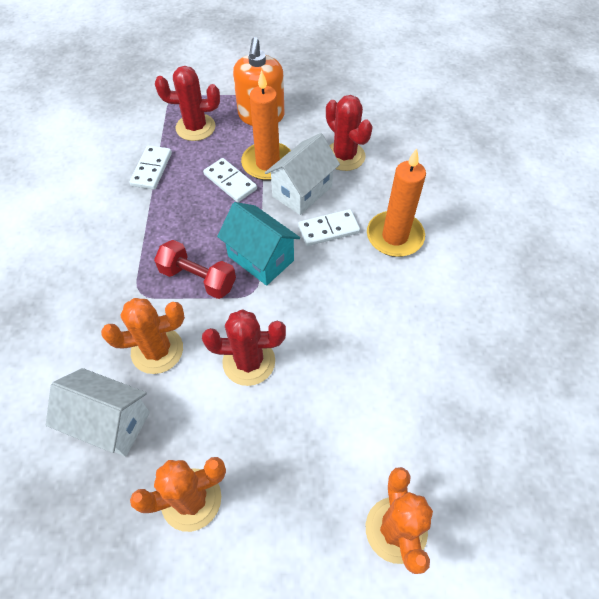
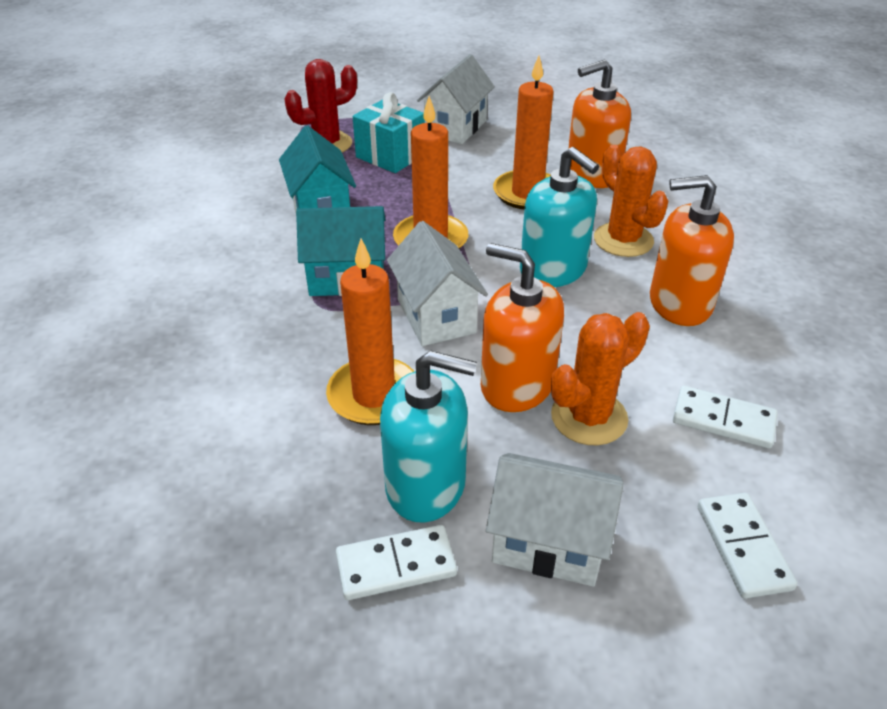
orange cactus: 3 -> 2
orange candle: 2 -> 3
orange soap dispenser: 1 -> 3
red cactus: 3 -> 1
red dumbbell: 1 -> 0
turquoise gift: 0 -> 1
turquoise house: 1 -> 2
turquoise soap dispenser: 0 -> 2
white house: 2 -> 3

